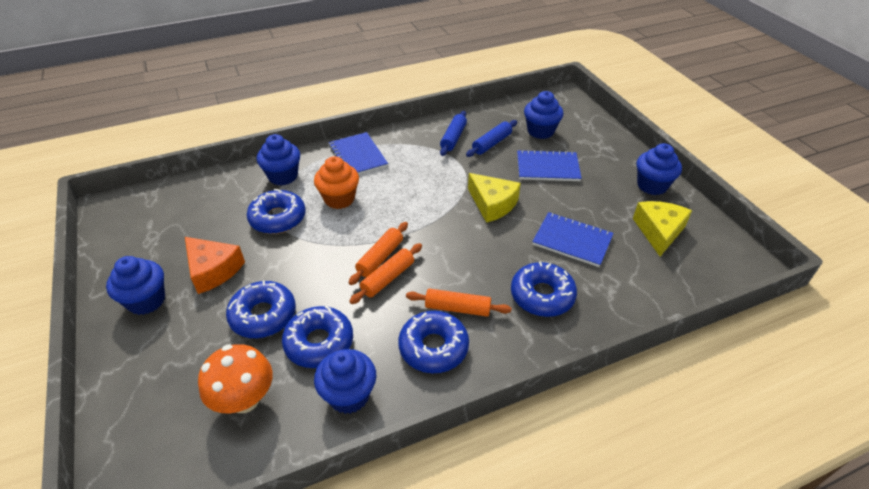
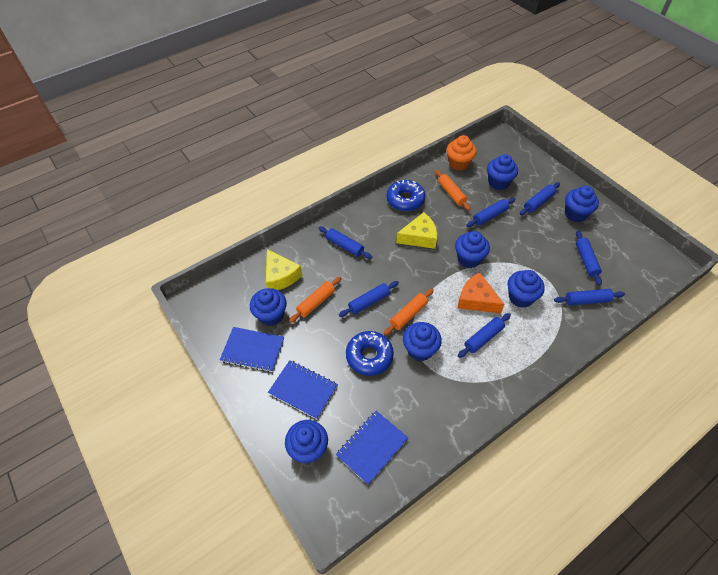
blue cupcake: 5 -> 7
blue donut: 5 -> 2
blue rolling pin: 2 -> 7
orange mushroom: 1 -> 0

